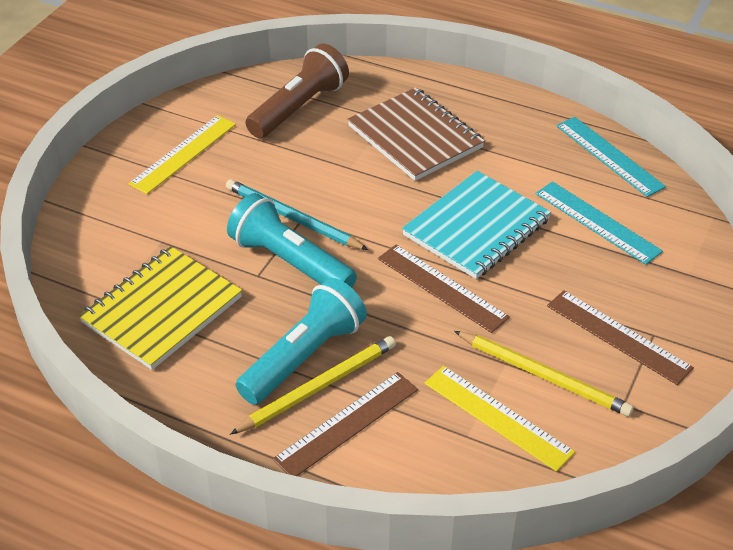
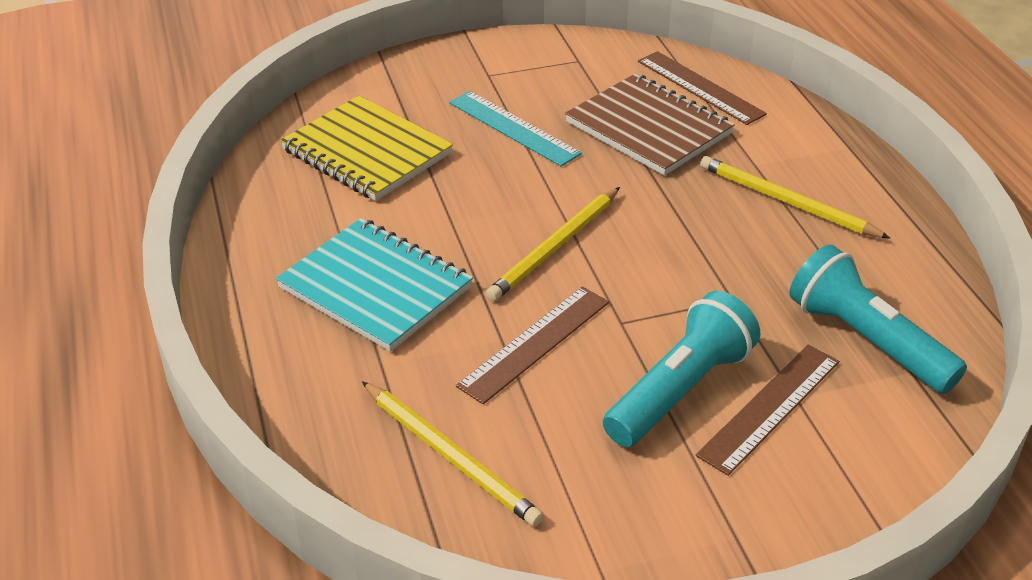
brown flashlight: 1 -> 0
turquoise pencil: 1 -> 0
turquoise ruler: 2 -> 1
yellow pencil: 2 -> 3
yellow ruler: 2 -> 0

